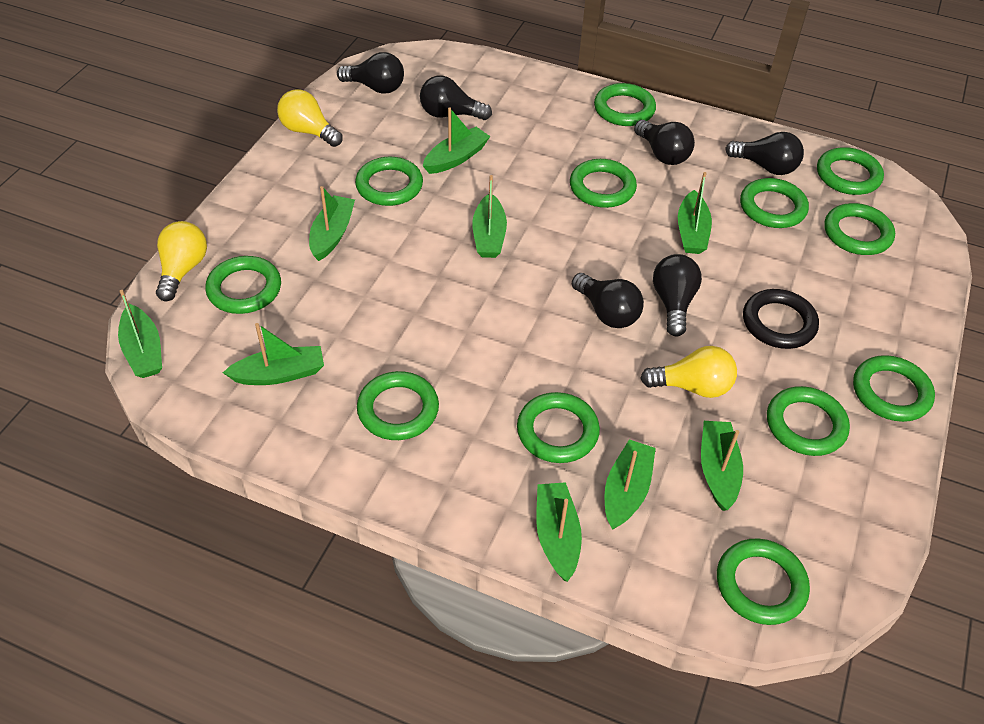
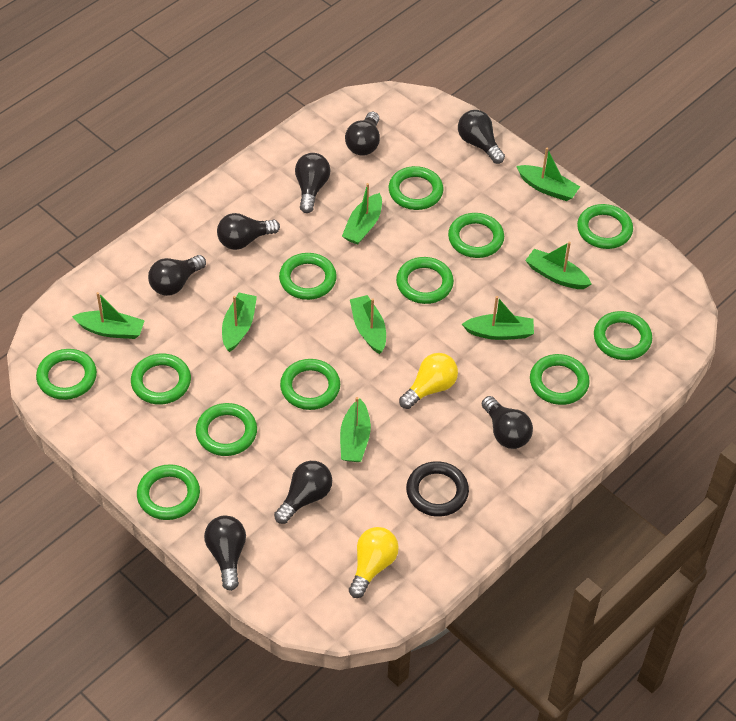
black light bulb: 6 -> 8
green boat: 9 -> 8
yellow light bulb: 3 -> 2

